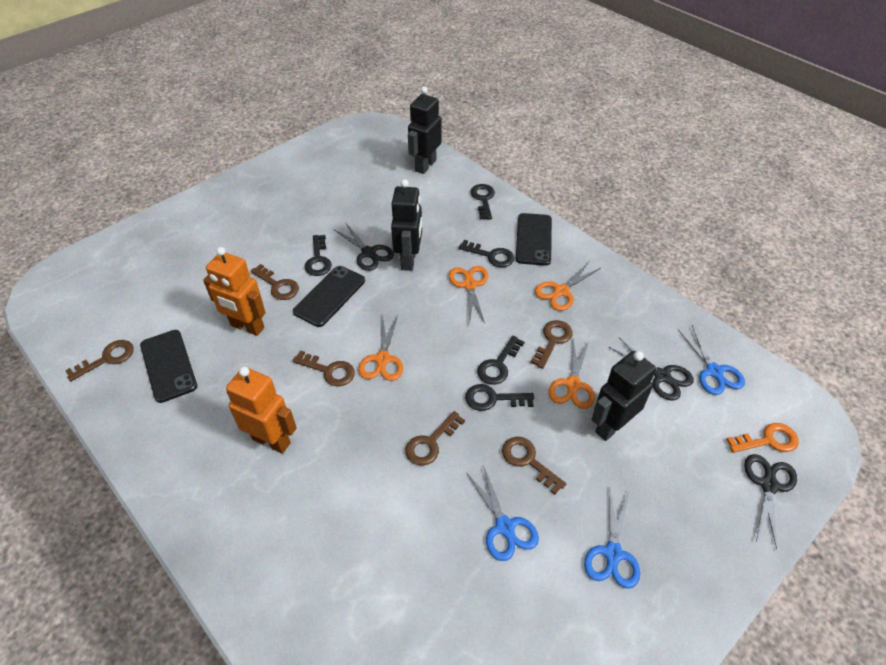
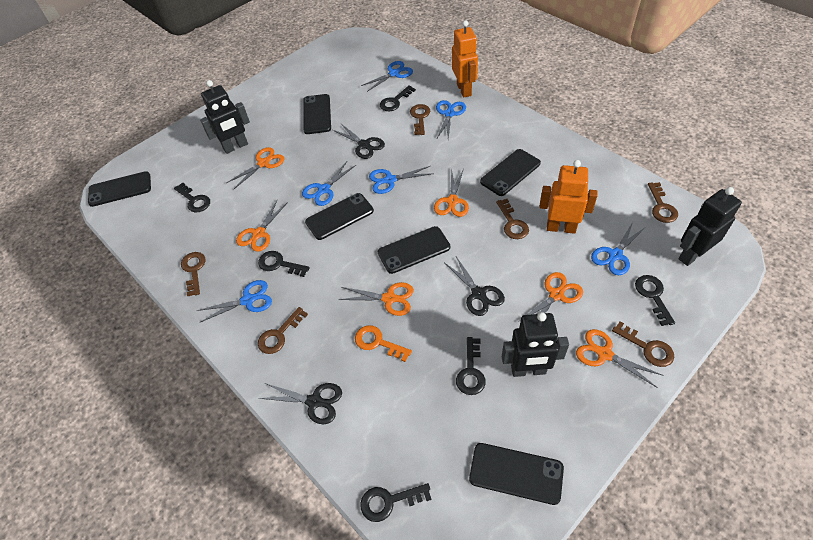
black key: 5 -> 6
black phone: 3 -> 6
blue scissors: 3 -> 6
orange scissors: 4 -> 6

